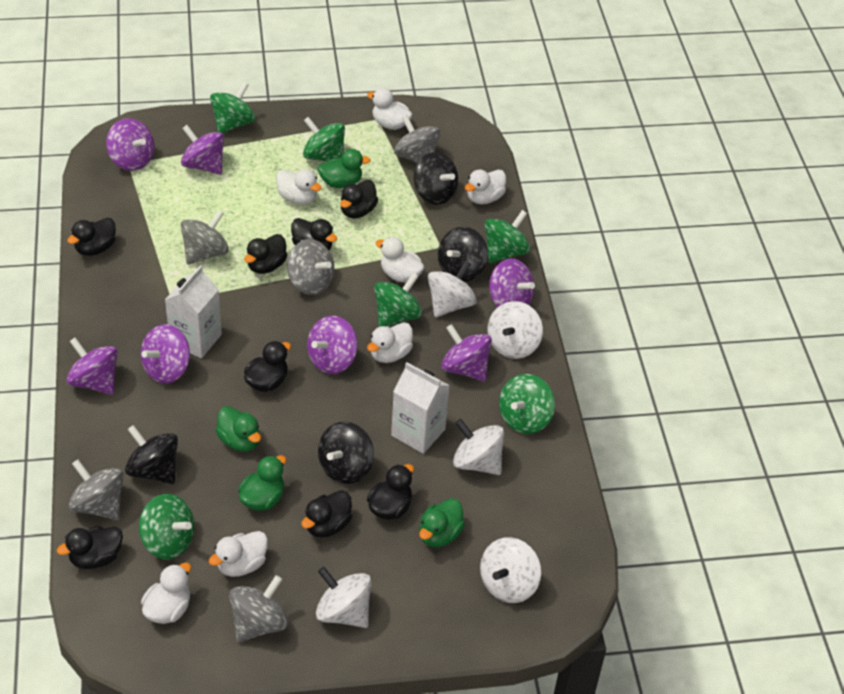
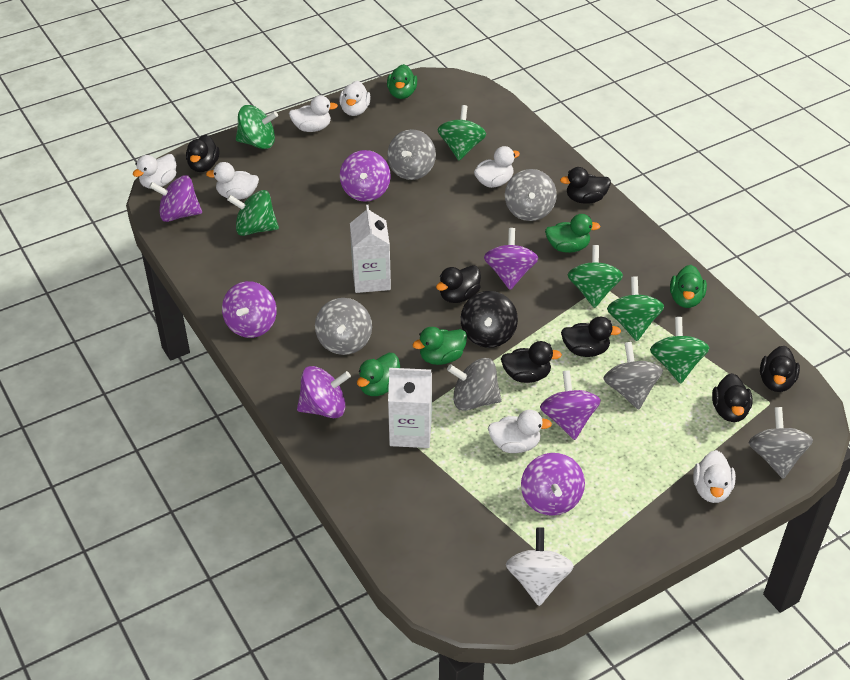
black duck: 8 -> 7
black spinning top: 4 -> 1
green duck: 4 -> 5
grey spinning top: 5 -> 6
white spinning top: 5 -> 1

